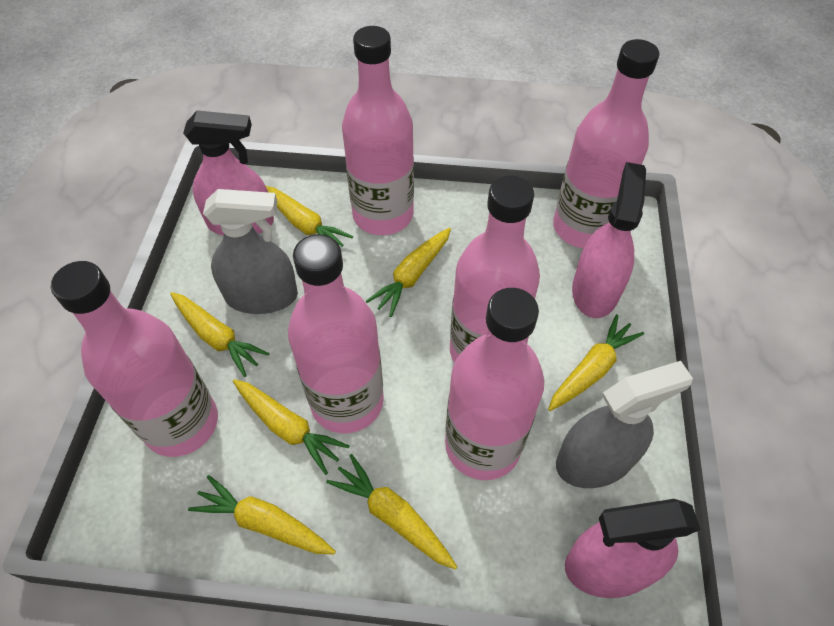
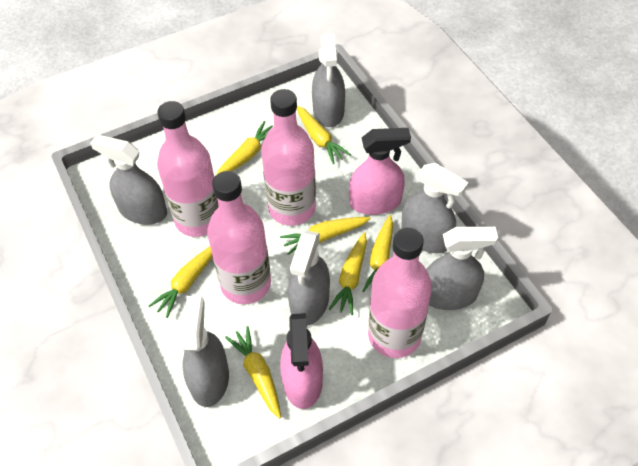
grey spray bottle: 2 -> 6
pink bottle: 6 -> 4
pink spray bottle: 3 -> 2

